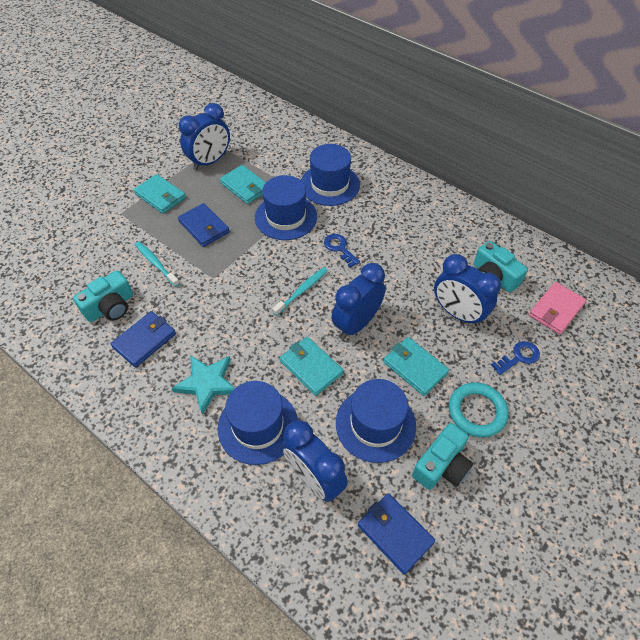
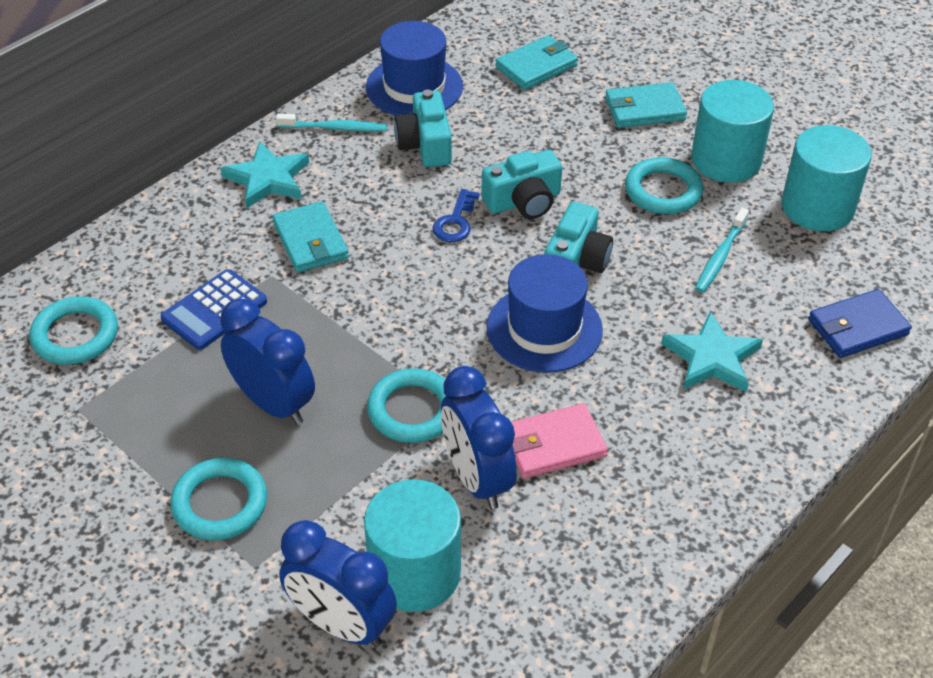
blue calculator: 0 -> 1
blue clock: 4 -> 3
blue hat: 4 -> 2
blue key: 2 -> 1
blue wallet: 3 -> 1
turquoise cylinder: 0 -> 3
turquoise ring: 1 -> 4
turquoise star: 1 -> 2
turquoise wallet: 4 -> 3

